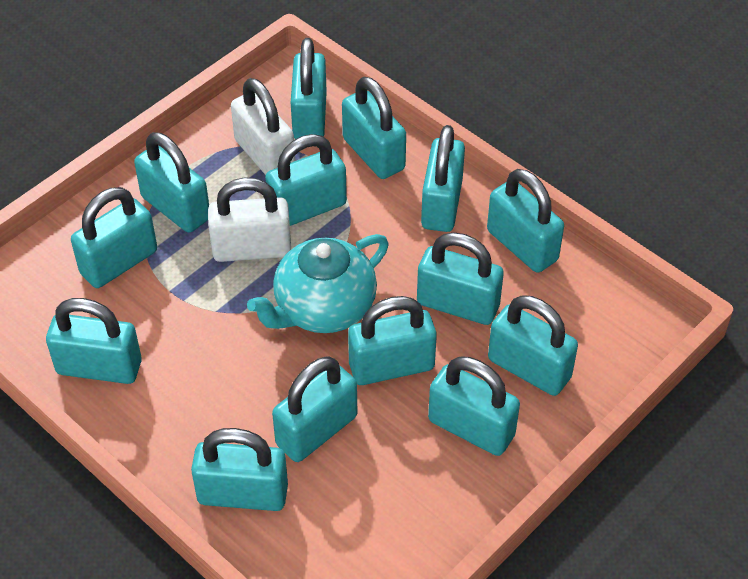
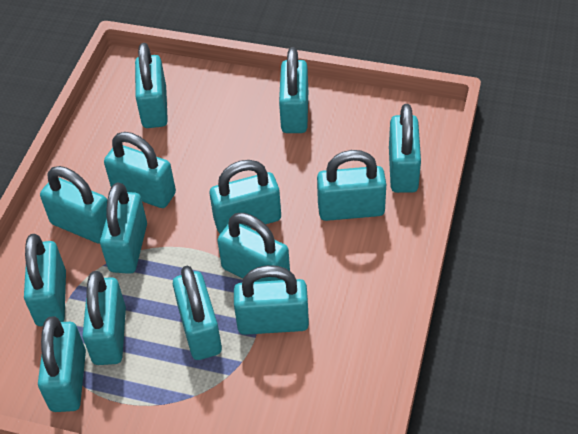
turquoise teapot: 1 -> 0
white padlock: 2 -> 0

